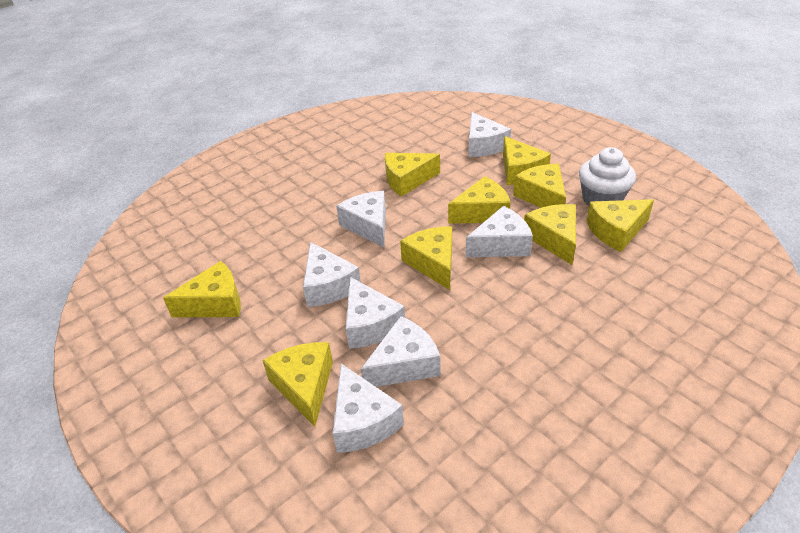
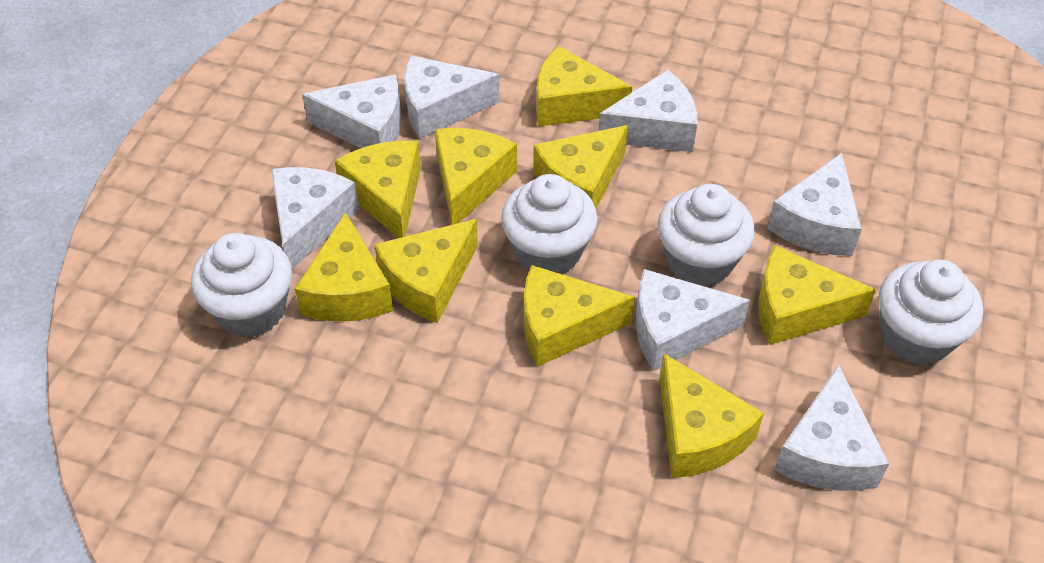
white cupcake: 1 -> 4

